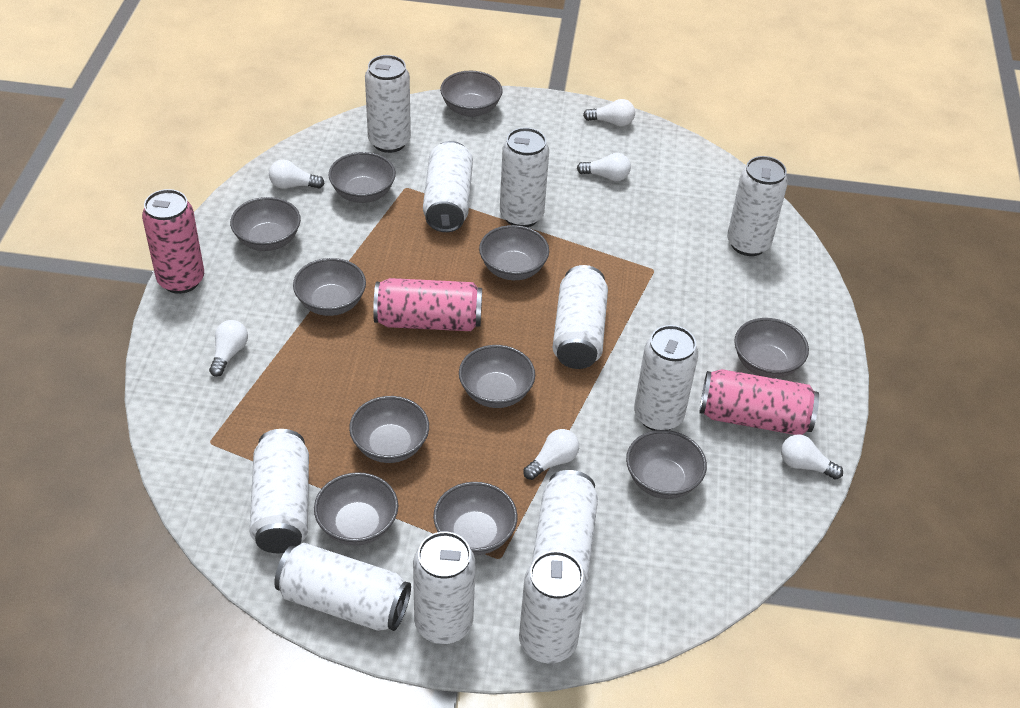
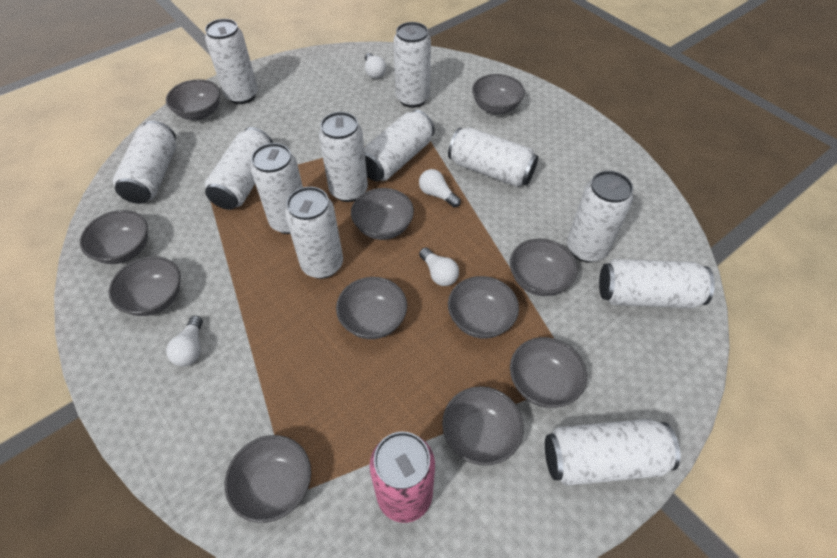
pink can: 3 -> 1
white can: 11 -> 12
white light bulb: 6 -> 4

